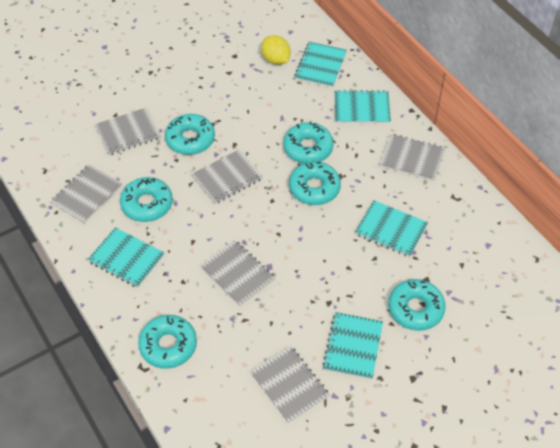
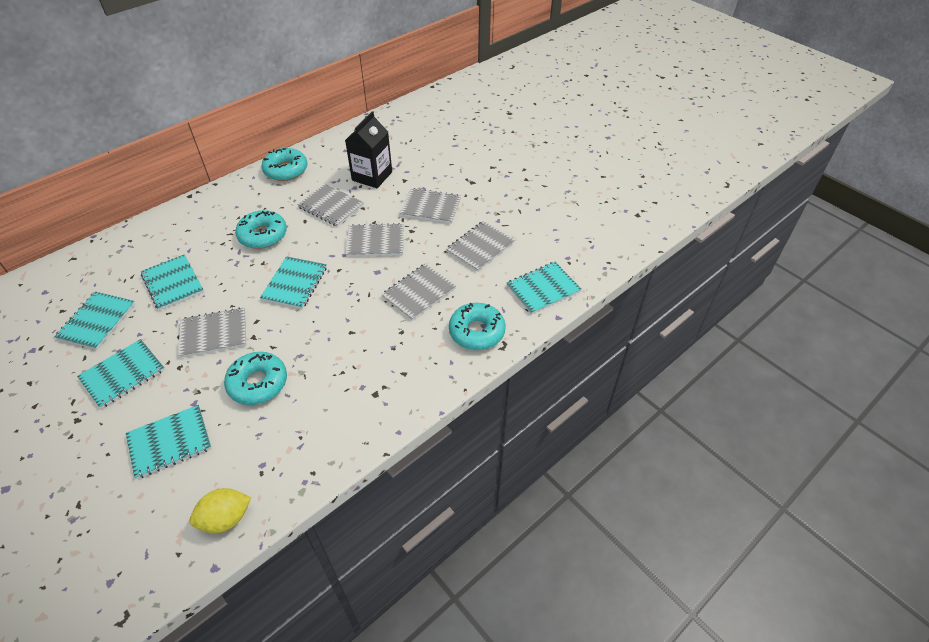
black carton: 0 -> 1
turquoise donut: 6 -> 4
turquoise notebook: 5 -> 6

